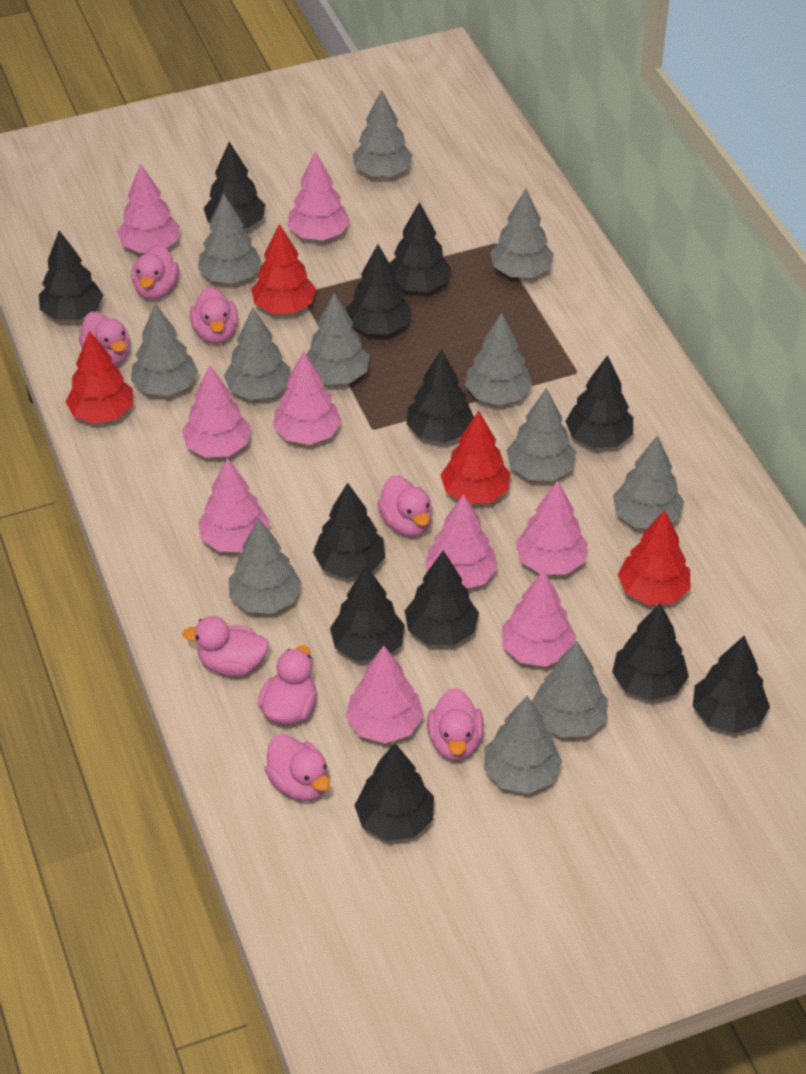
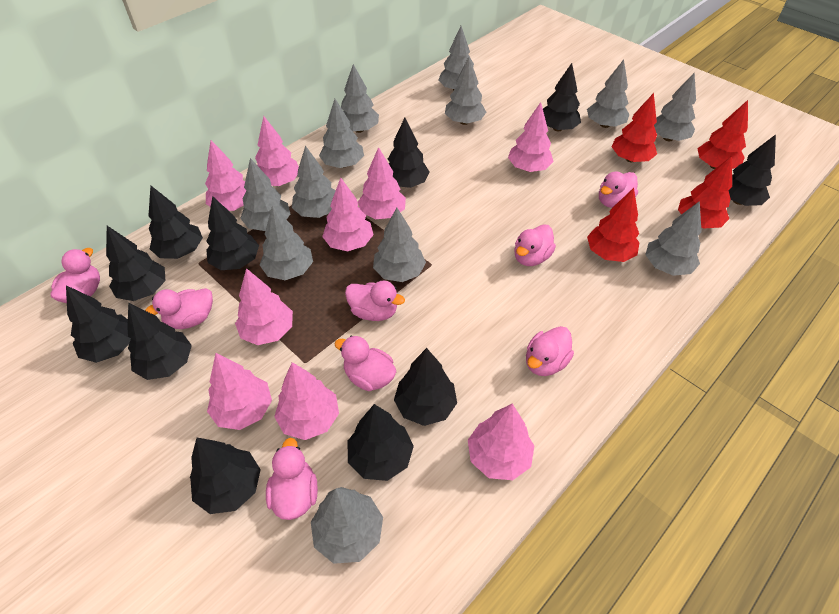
black tree: 12 -> 11

